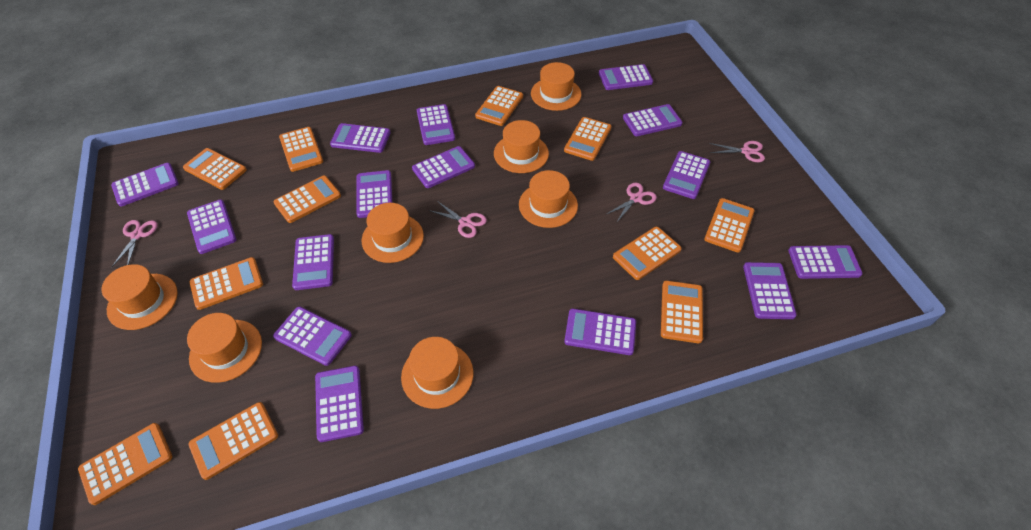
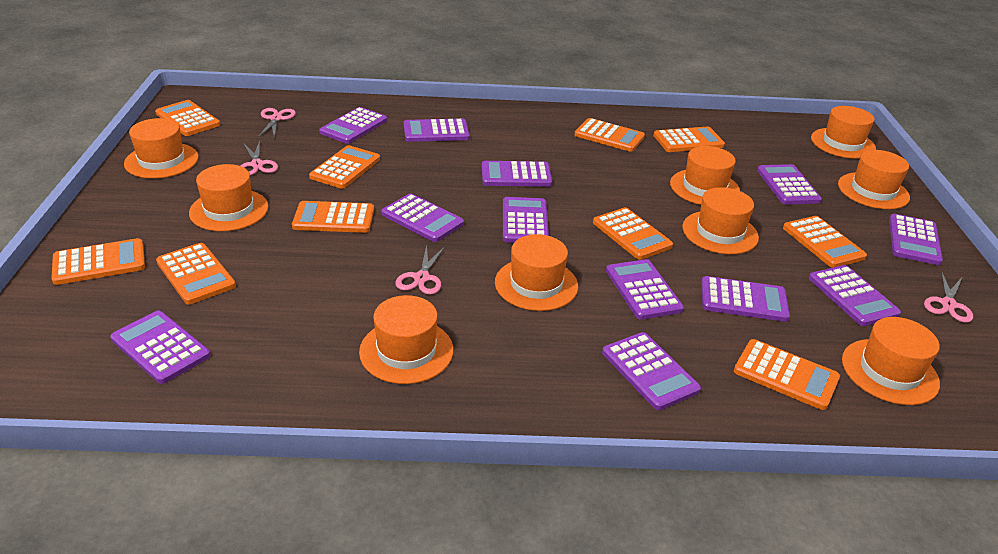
orange calculator: 11 -> 10
orange hat: 7 -> 9
purple calculator: 15 -> 12

